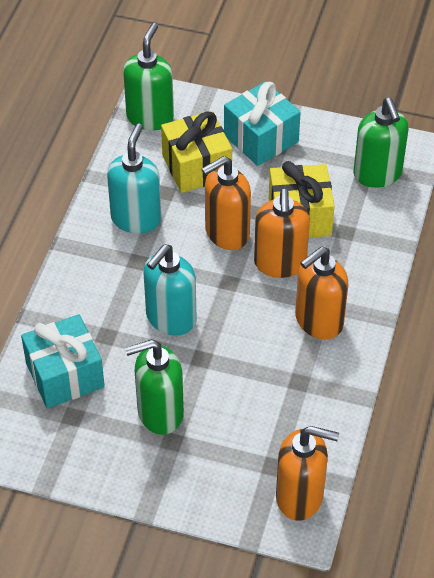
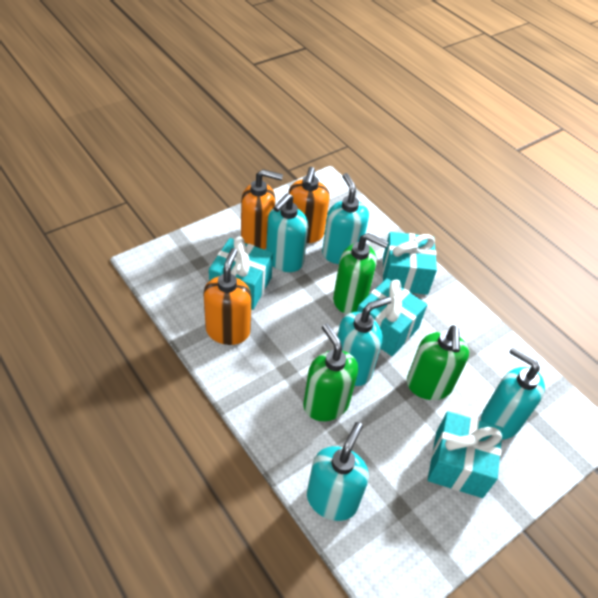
orange soap dispenser: 4 -> 3
turquoise gift: 2 -> 4
turquoise soap dispenser: 2 -> 5
yellow gift: 2 -> 0

